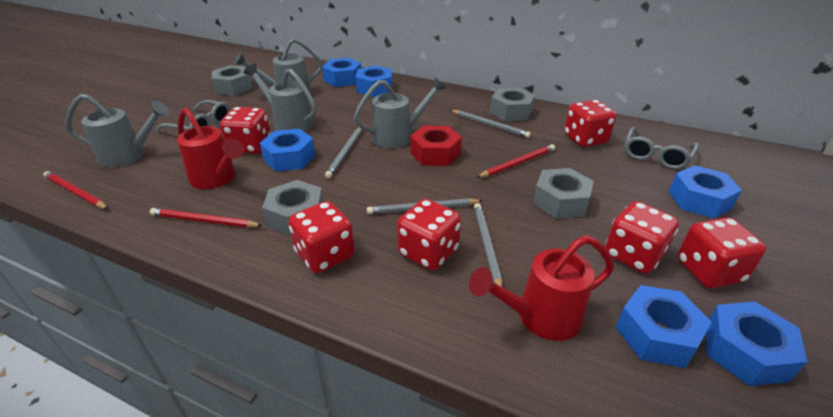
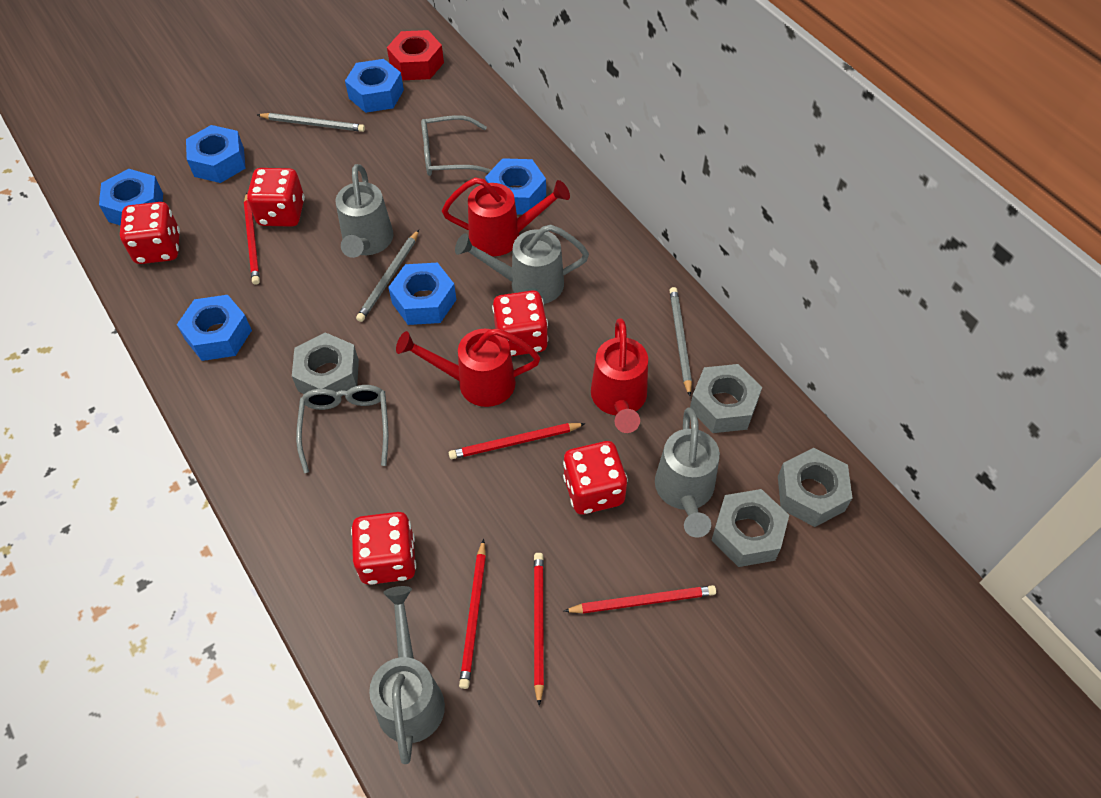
grey pencil: 4 -> 3
red dice: 6 -> 5
red pencil: 3 -> 5
red watering can: 2 -> 3

